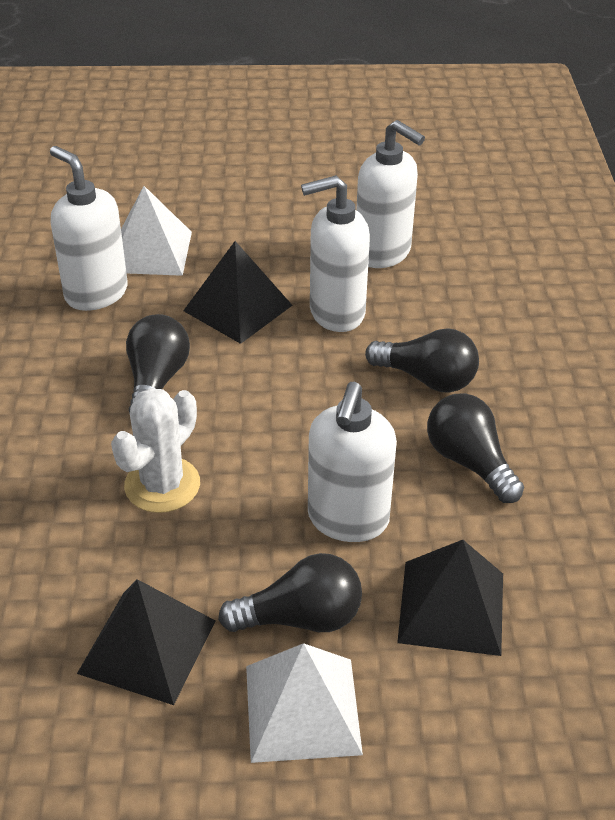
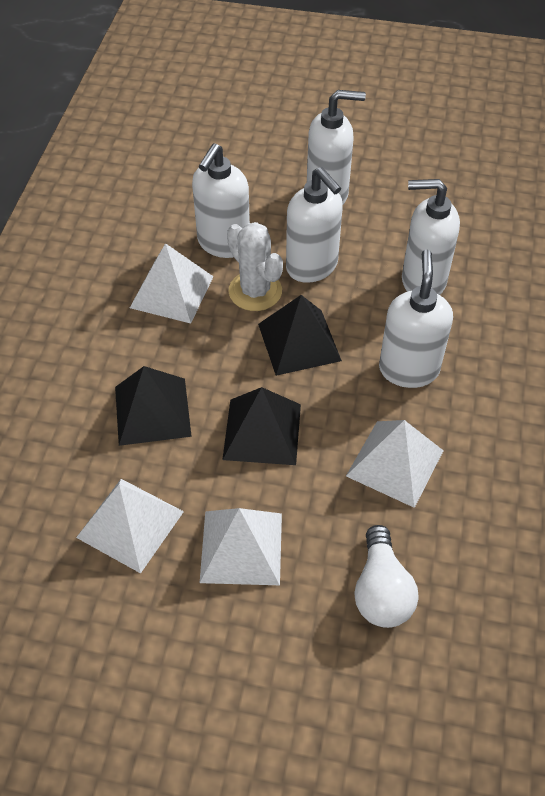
black light bulb: 4 -> 0
white light bulb: 0 -> 1
white pyramid: 2 -> 4
white soap dispenser: 4 -> 5

